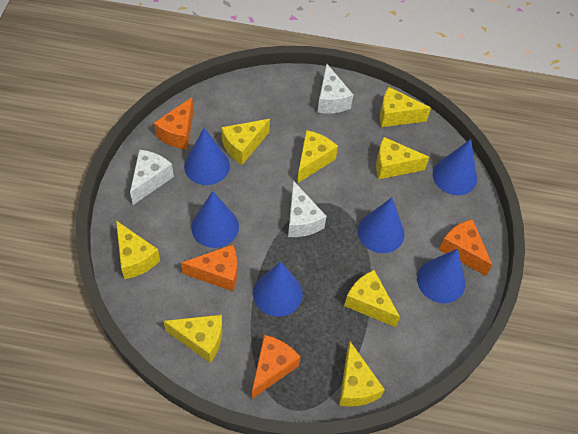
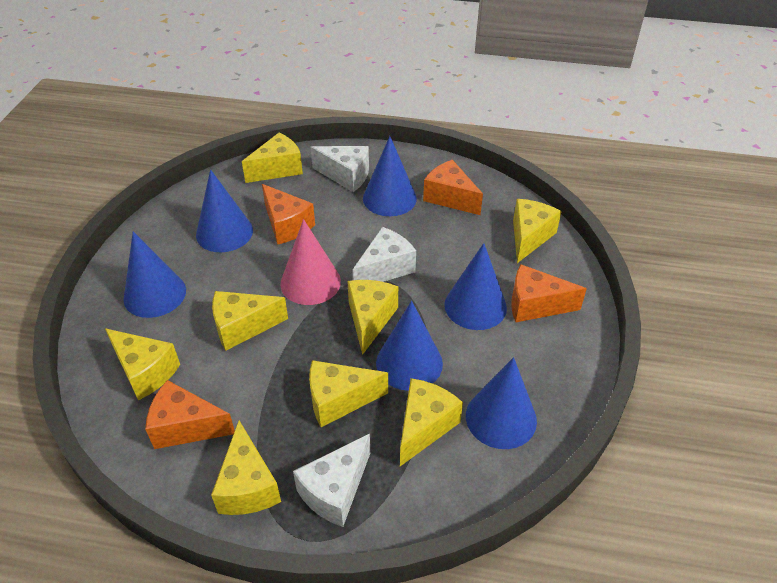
pink cone: 0 -> 1

